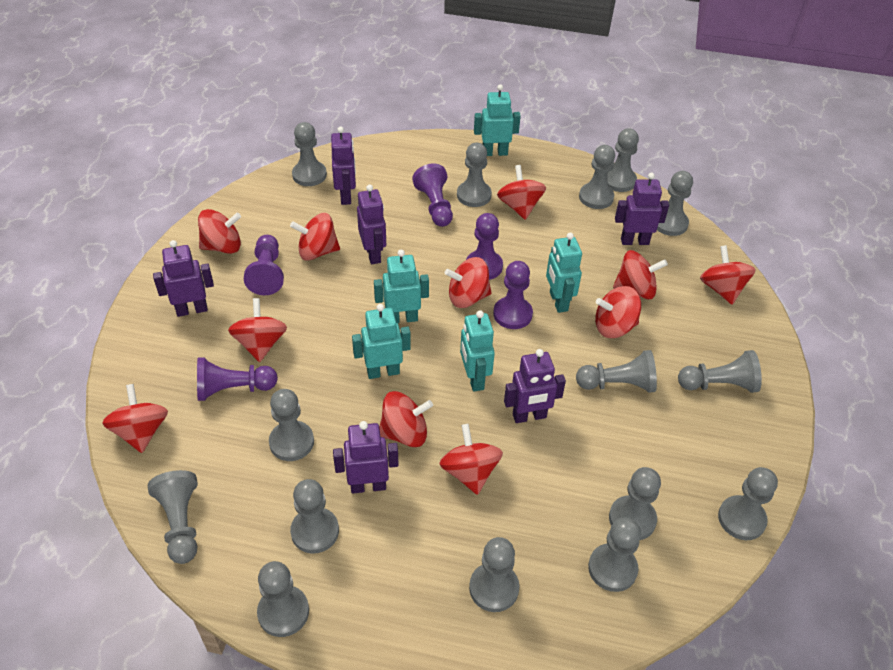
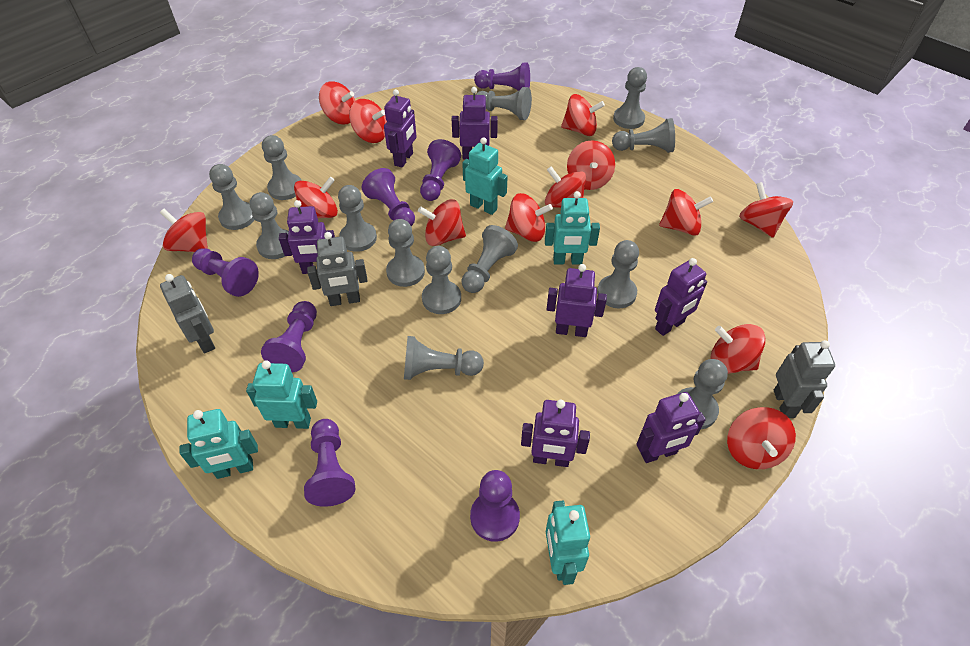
grey pawn: 15 -> 13
grey robot: 0 -> 3
purple pawn: 5 -> 7
purple robot: 6 -> 7
red spinning top: 11 -> 13

